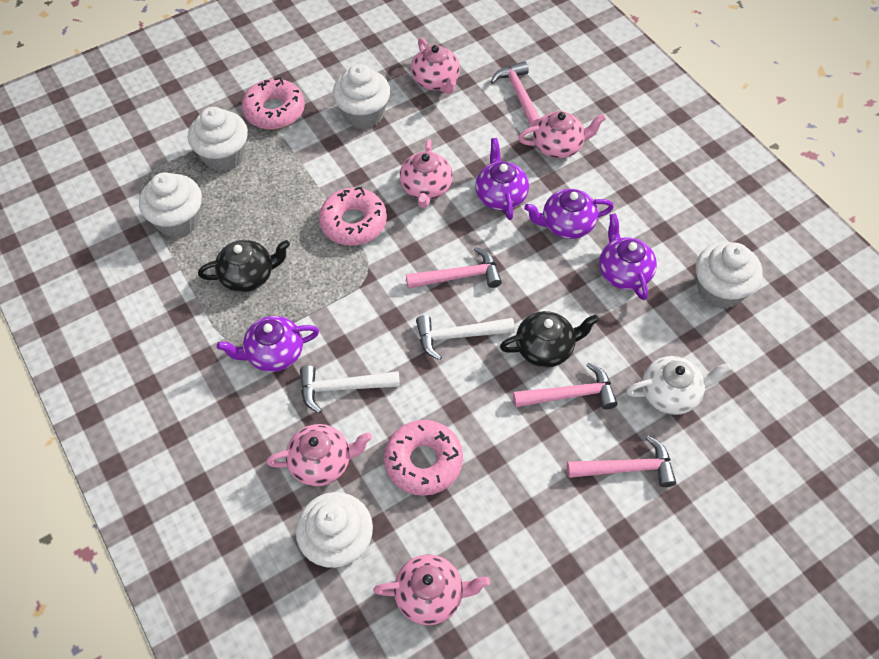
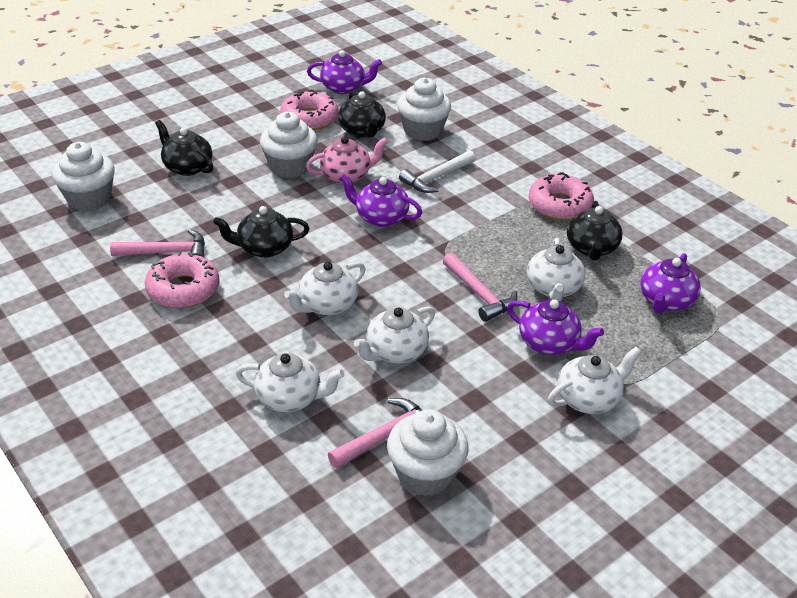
black teapot: 2 -> 4
pink hammer: 4 -> 3
pink teapot: 5 -> 1
white cupcake: 5 -> 4
white hammer: 2 -> 1
white teapot: 1 -> 5

